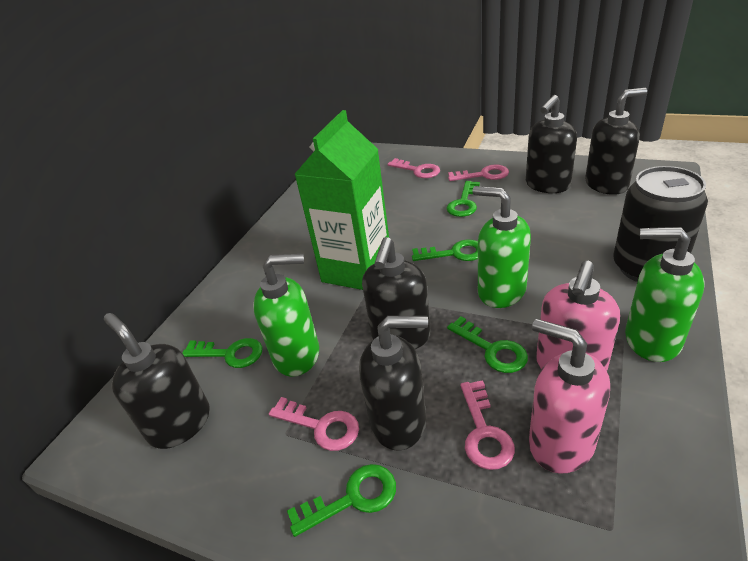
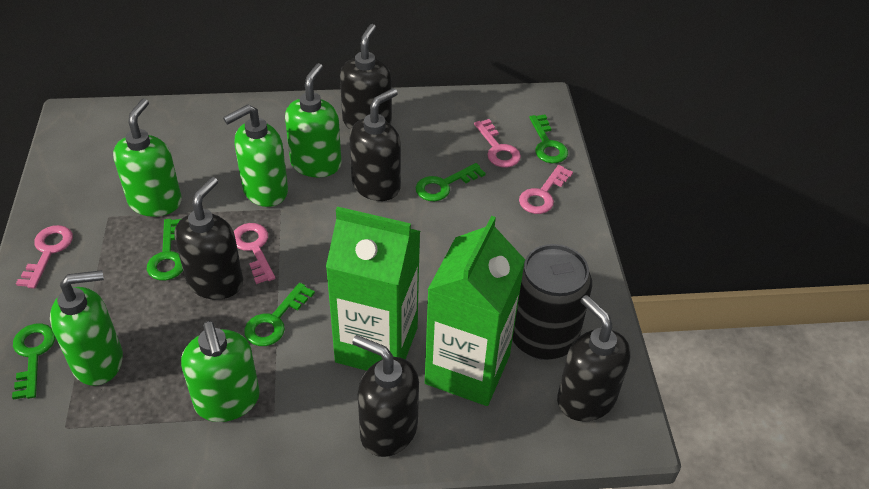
green carton: 1 -> 2
green soap dispenser: 3 -> 5
pink soap dispenser: 2 -> 0

